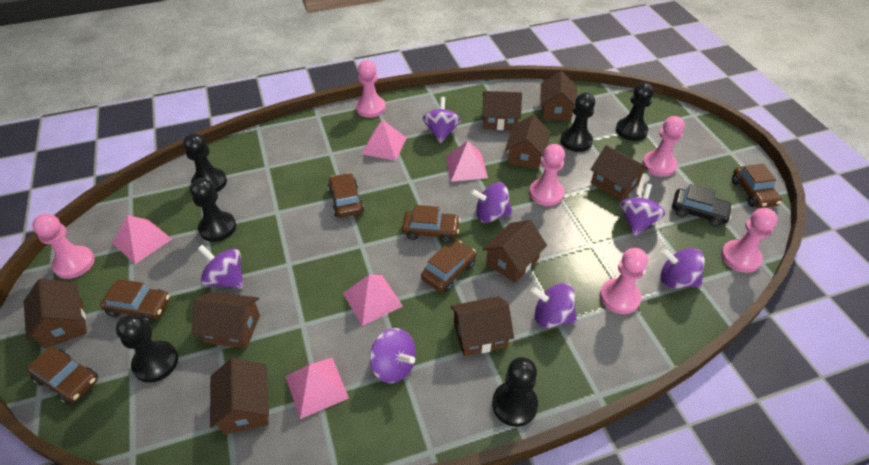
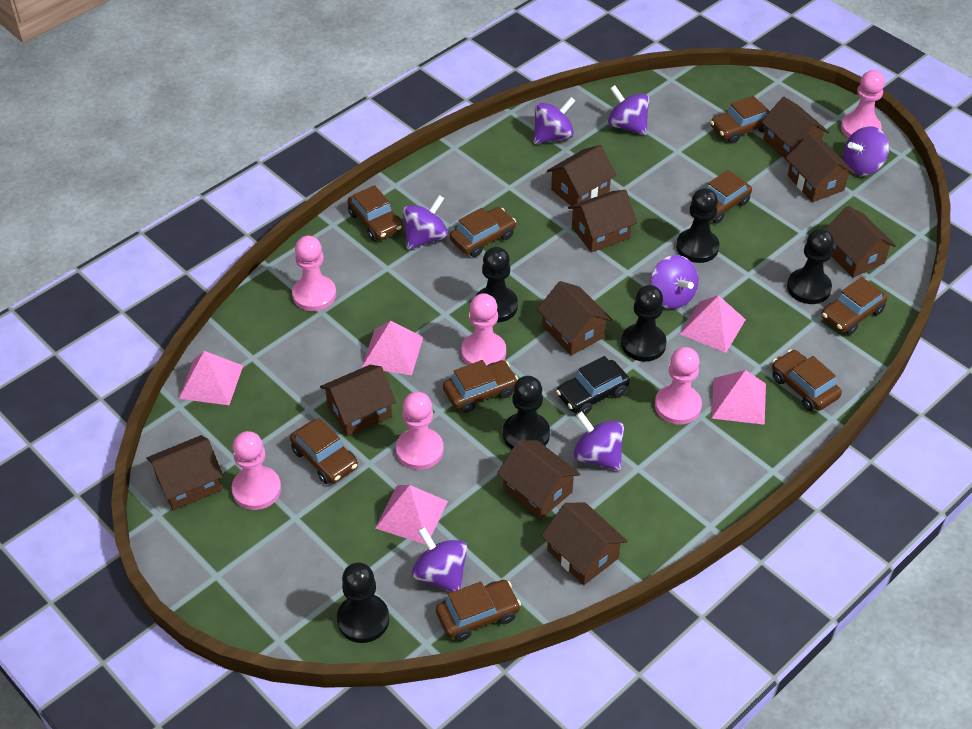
brown car: 6 -> 9
brown house: 9 -> 10

